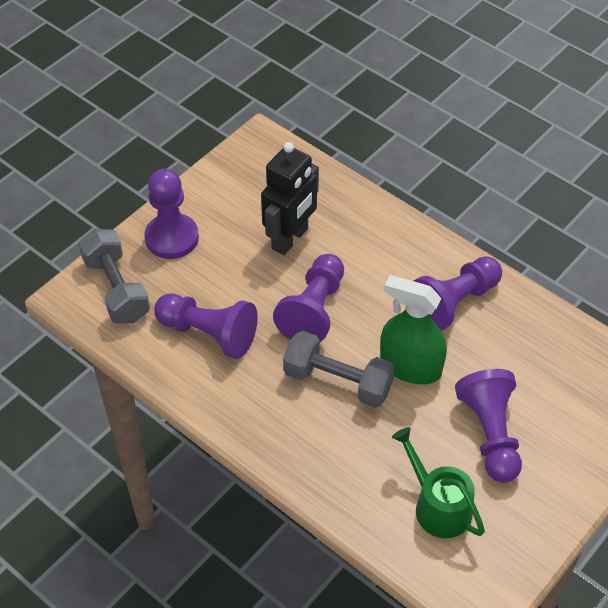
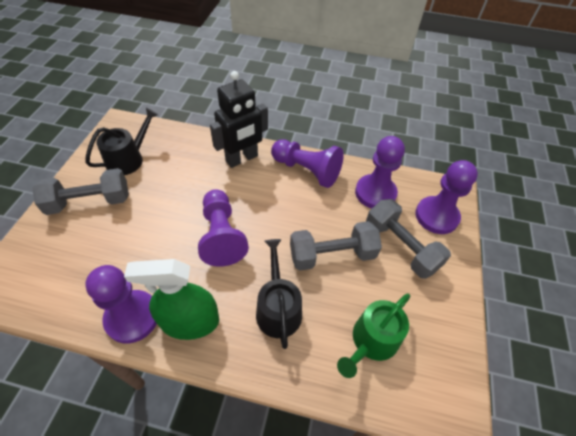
black watering can: 0 -> 2
grey dumbbell: 2 -> 3

